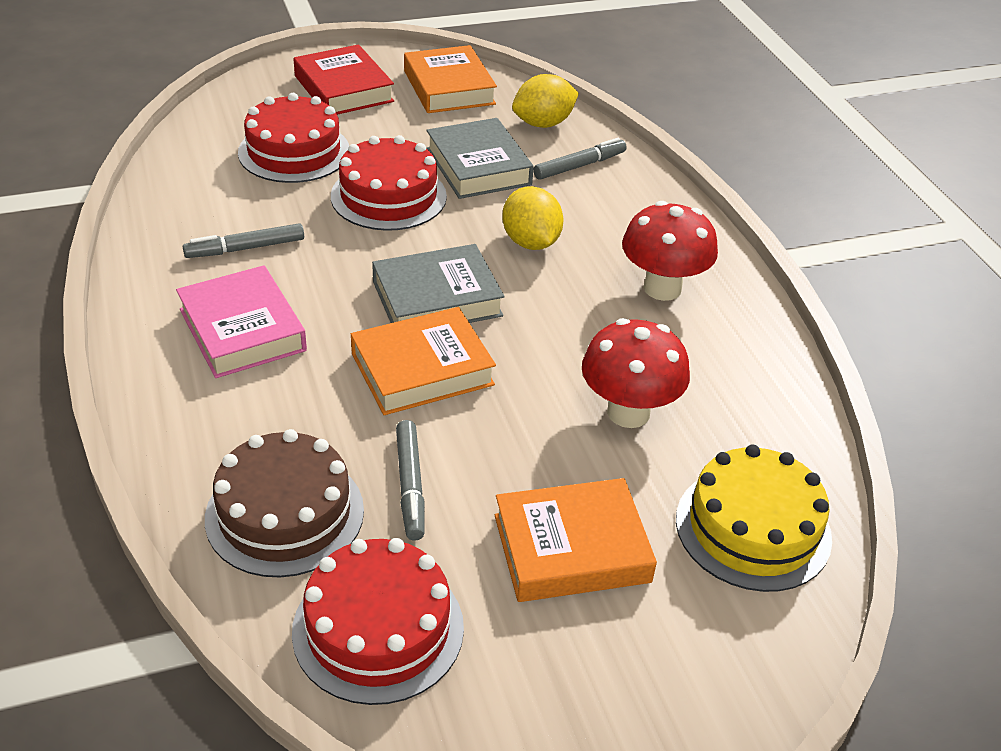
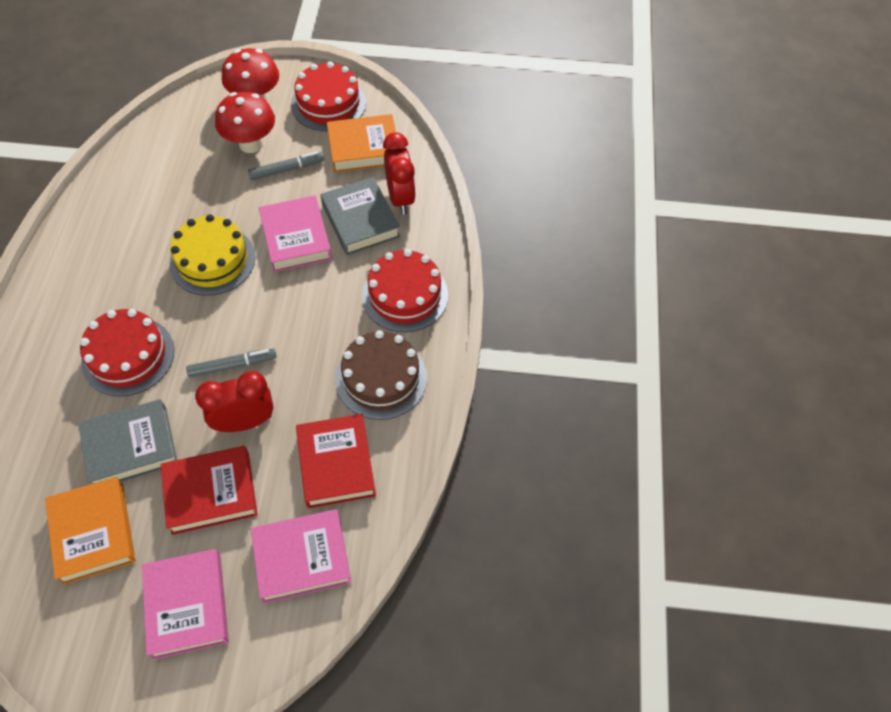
grey marker: 3 -> 2
orange book: 3 -> 2
pink book: 1 -> 3
red book: 1 -> 2
red clock: 0 -> 2
yellow lemon: 2 -> 0

